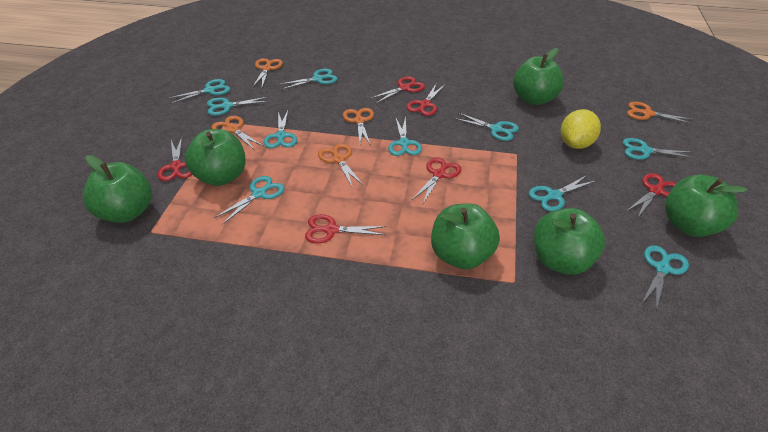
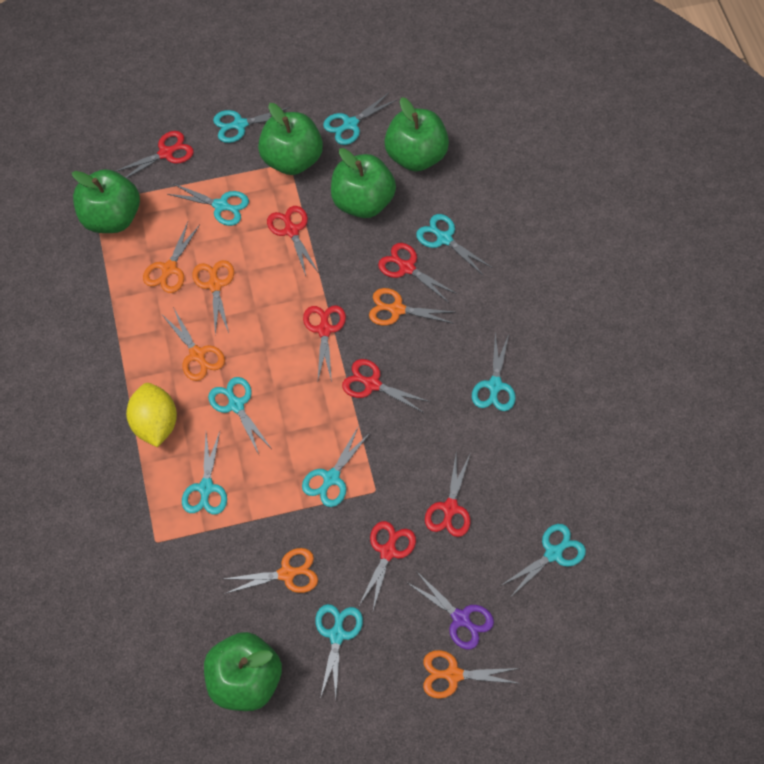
green apple: 6 -> 5
orange scissors: 5 -> 6
purple scissors: 0 -> 1
red scissors: 6 -> 7

